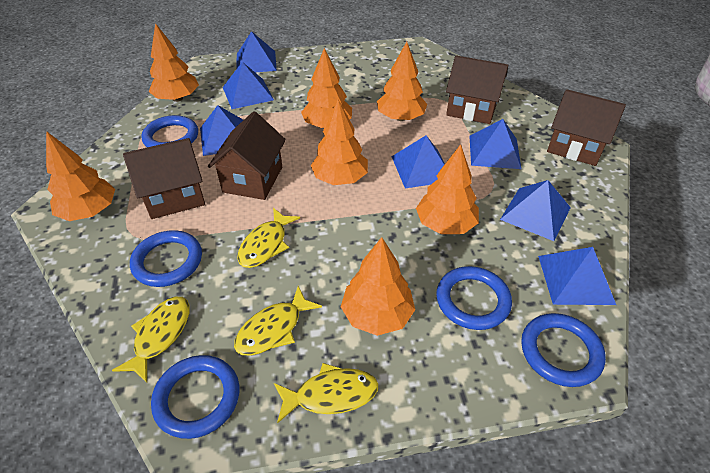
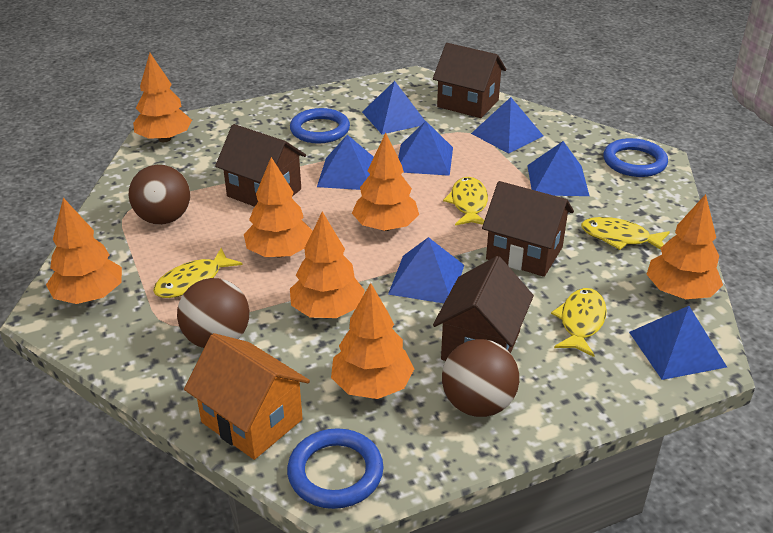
blue ring: 5 -> 3
brown ball: 0 -> 3
orange house: 0 -> 1

